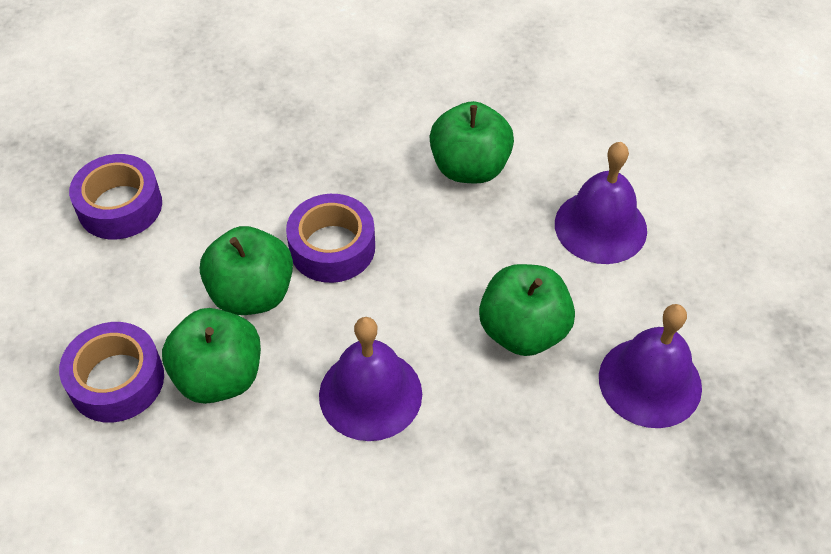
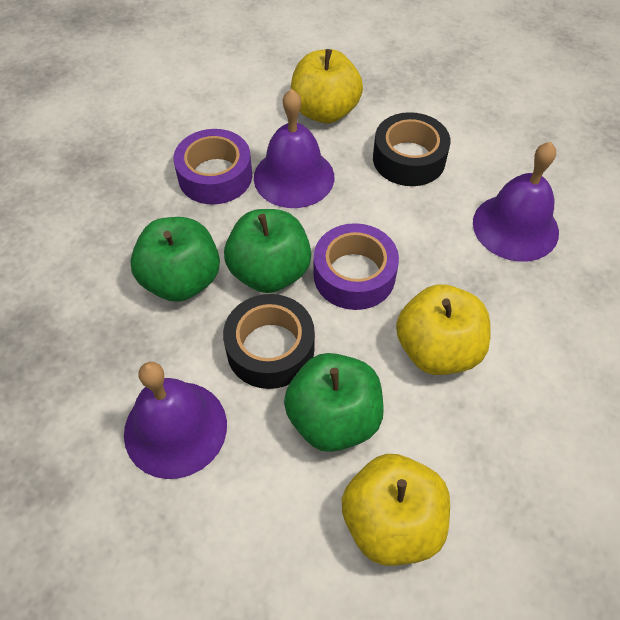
black tape: 0 -> 2
green apple: 4 -> 3
purple tape: 3 -> 2
yellow apple: 0 -> 3

